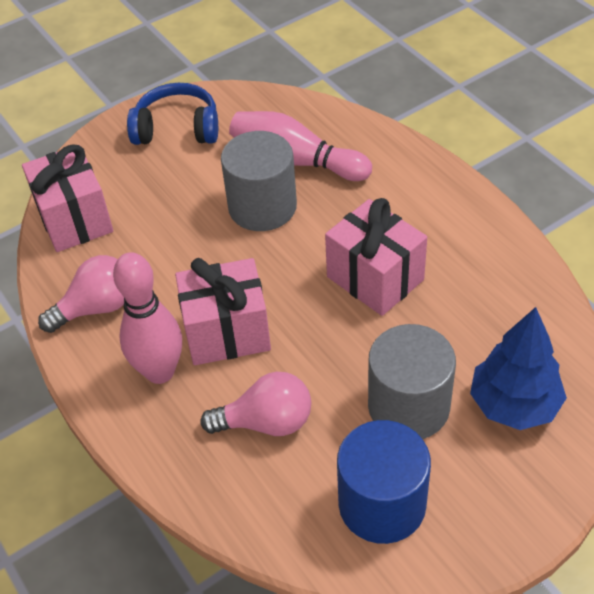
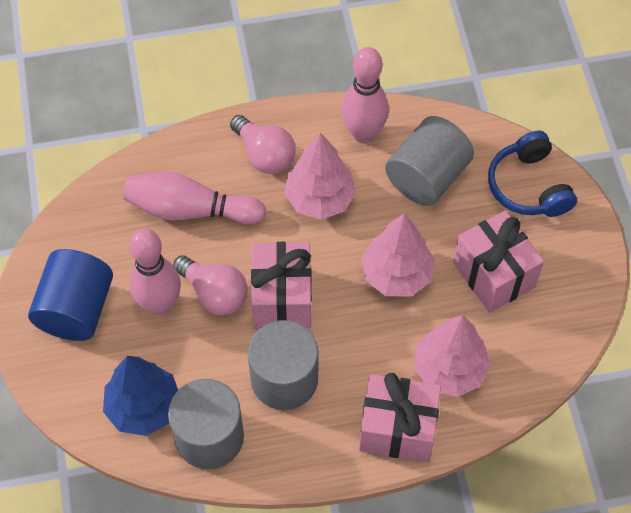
grey cylinder: 2 -> 3
pink bowling pin: 2 -> 3
pink tree: 0 -> 3

